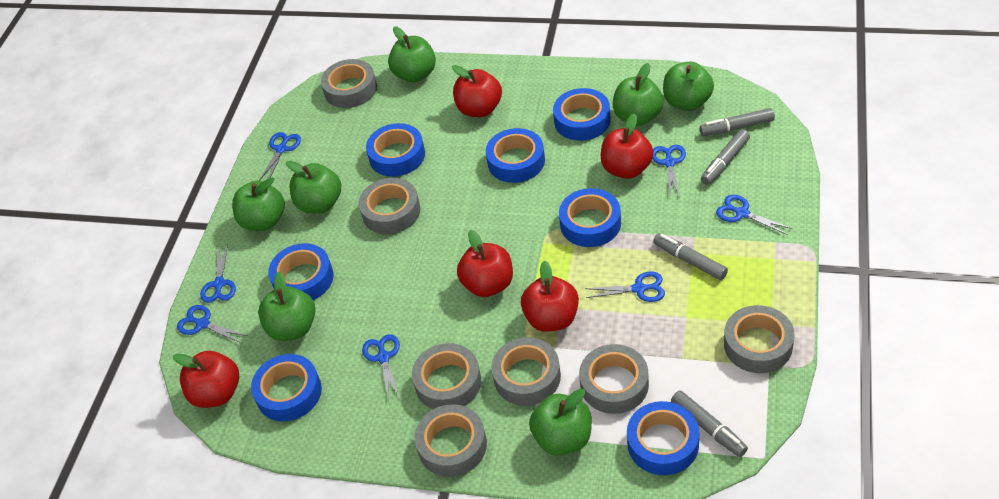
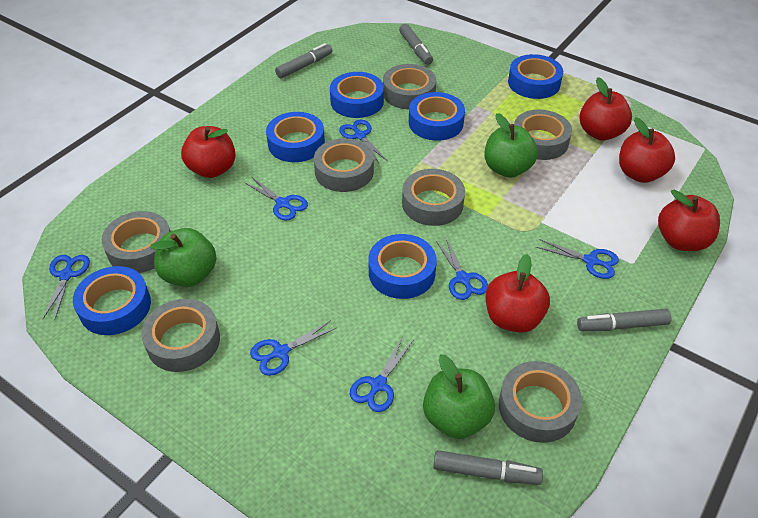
blue tape: 7 -> 6
green apple: 7 -> 3

